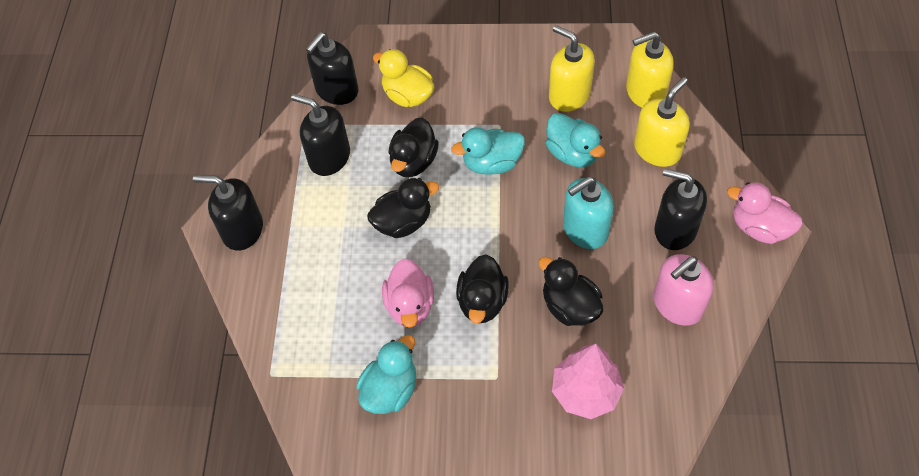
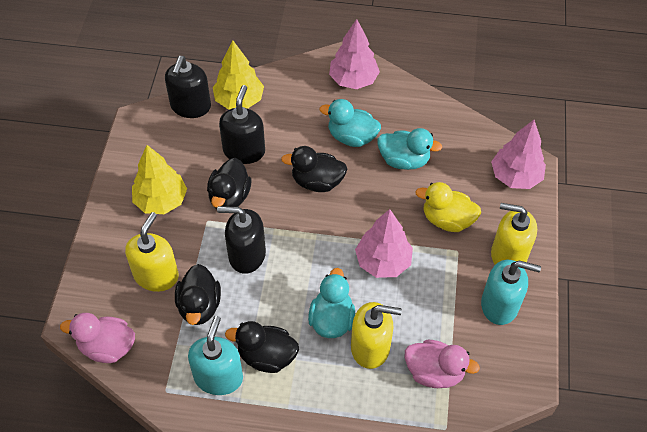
black soap dispenser: 4 -> 3
pink soap dispenser: 1 -> 0
pink tree: 1 -> 3
turquoise soap dispenser: 1 -> 2
yellow tree: 0 -> 2

